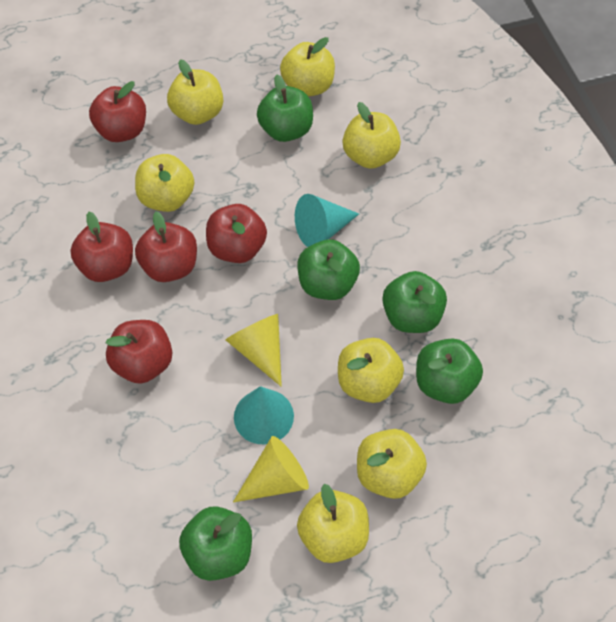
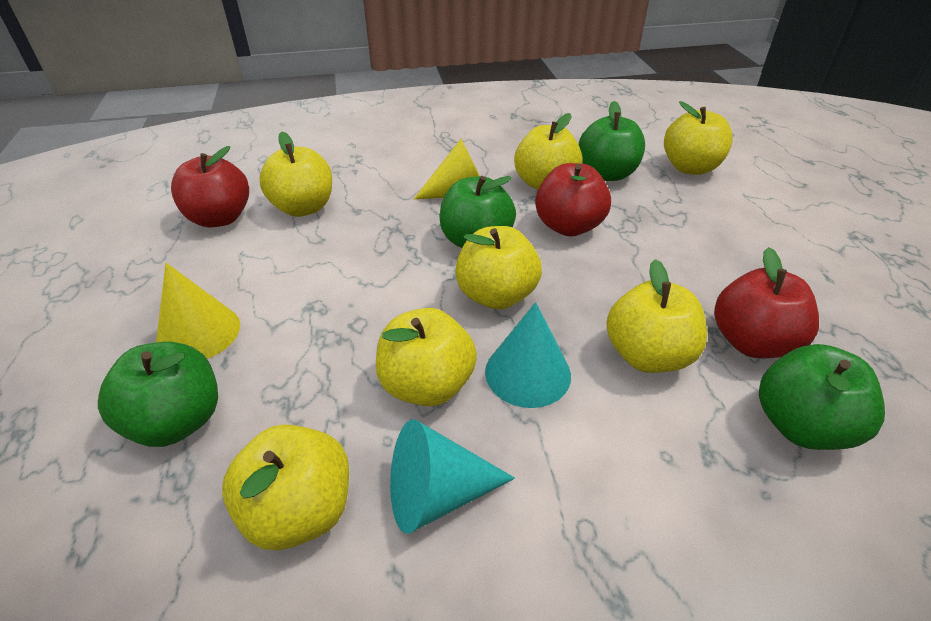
green apple: 5 -> 4
red apple: 5 -> 3

